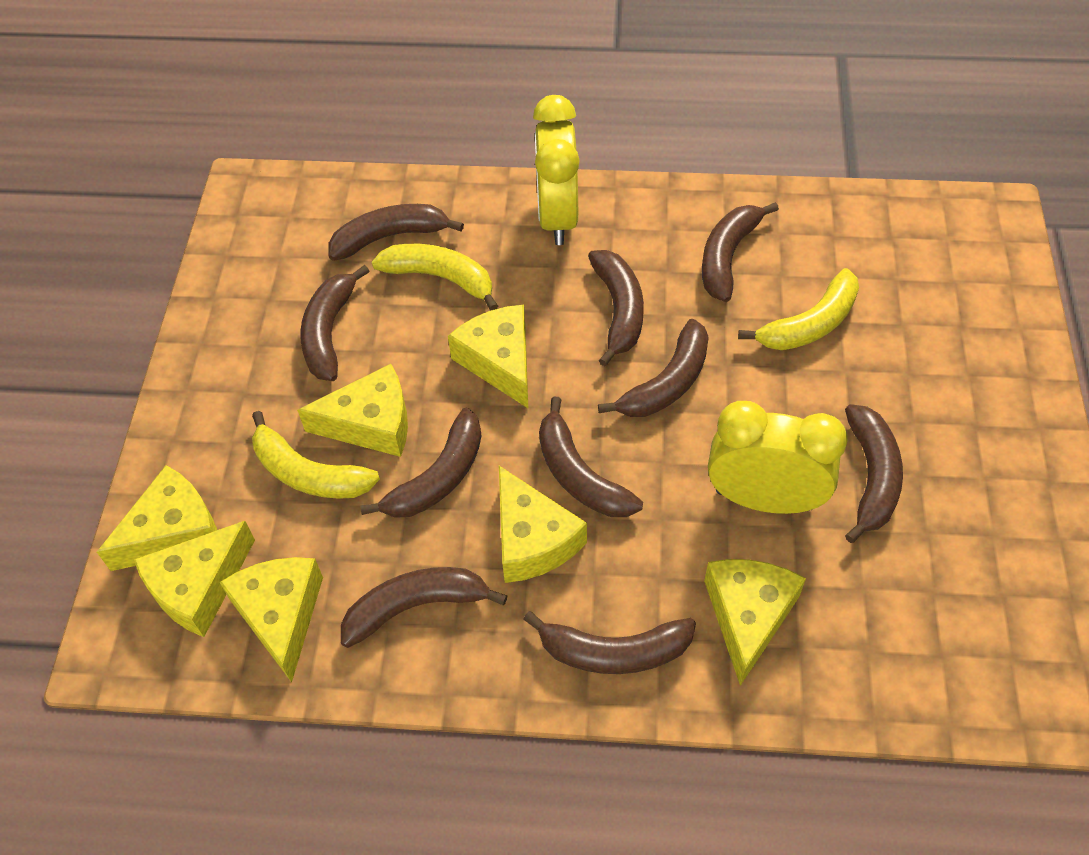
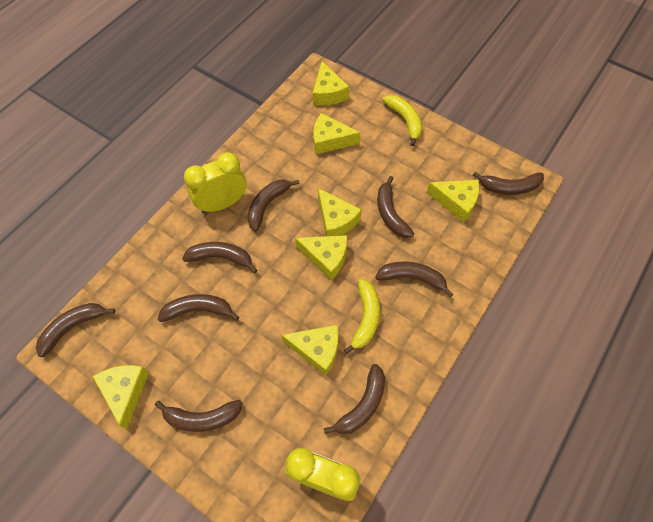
brown banana: 10 -> 9
yellow banana: 3 -> 2

